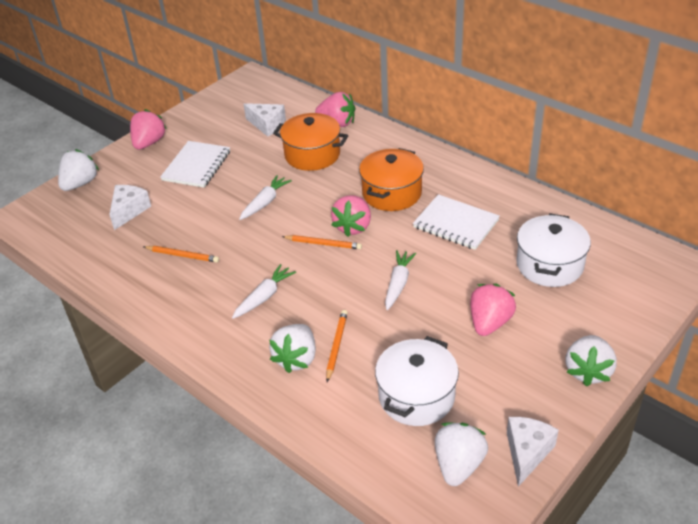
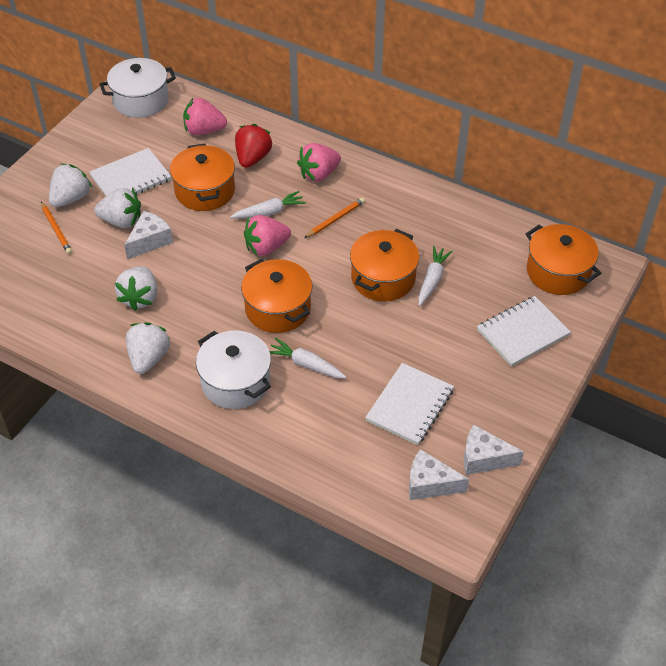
orange pencil: 3 -> 2
orange pot: 2 -> 4
pink strawberry: 4 -> 3
red strawberry: 0 -> 1
white notebook: 2 -> 3

